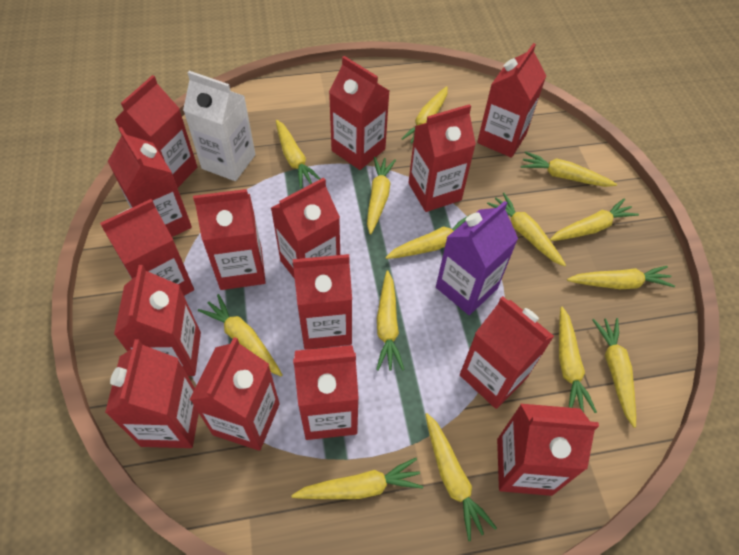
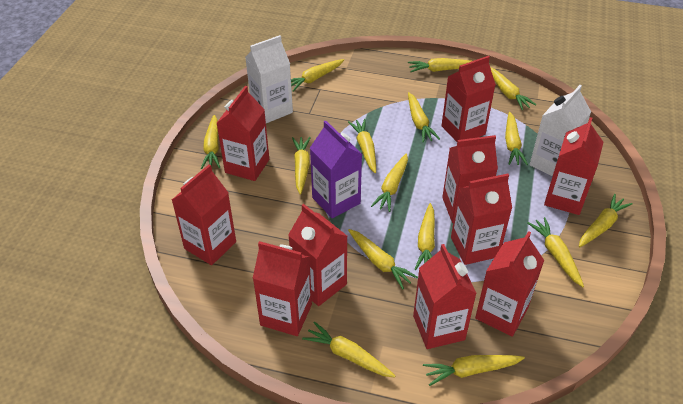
red carton: 15 -> 10
white carton: 1 -> 2
yellow carrot: 14 -> 15

